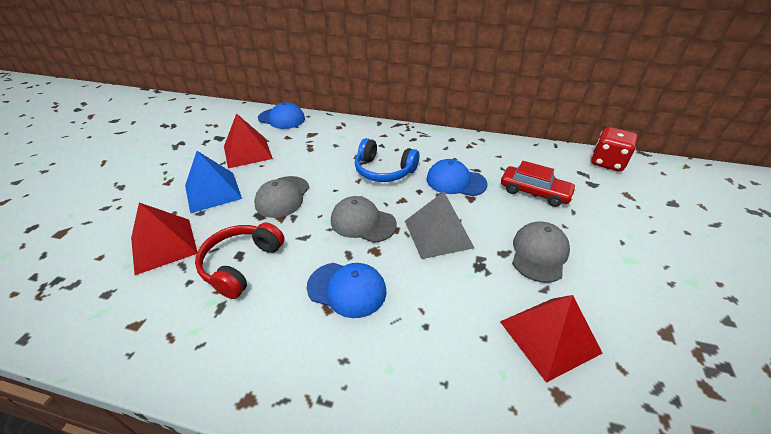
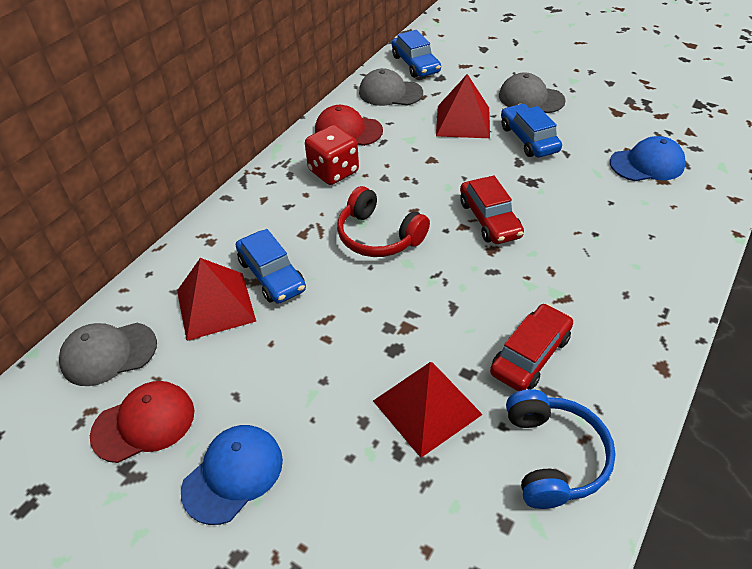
blue cap: 3 -> 2
blue car: 0 -> 3
blue pyramid: 1 -> 0
grey pyramid: 1 -> 0
red cap: 0 -> 2
red car: 1 -> 2

